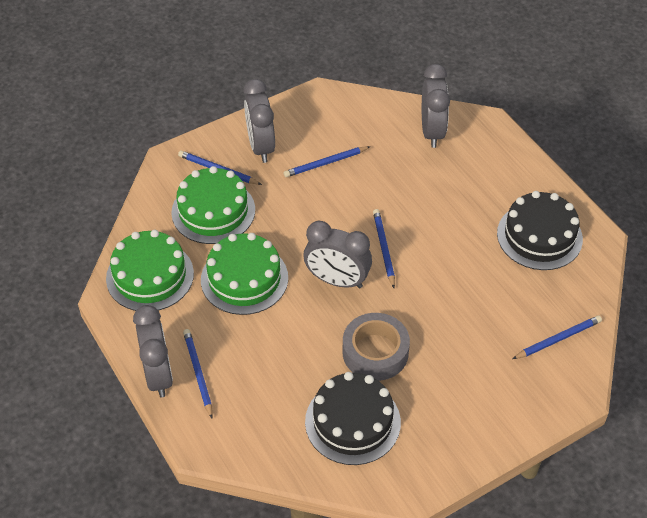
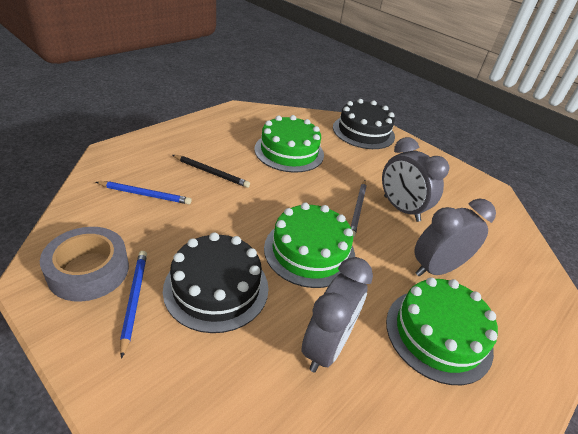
black pencil: 0 -> 1
blue pencil: 5 -> 2
grey clock: 4 -> 3
grey pencil: 0 -> 1

